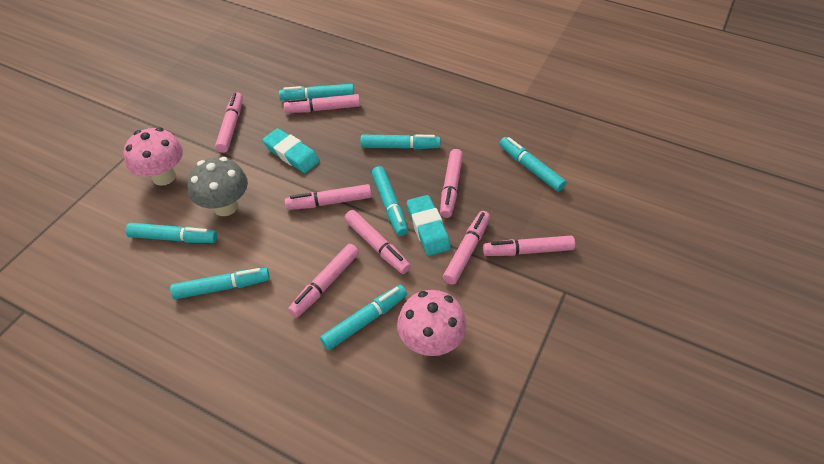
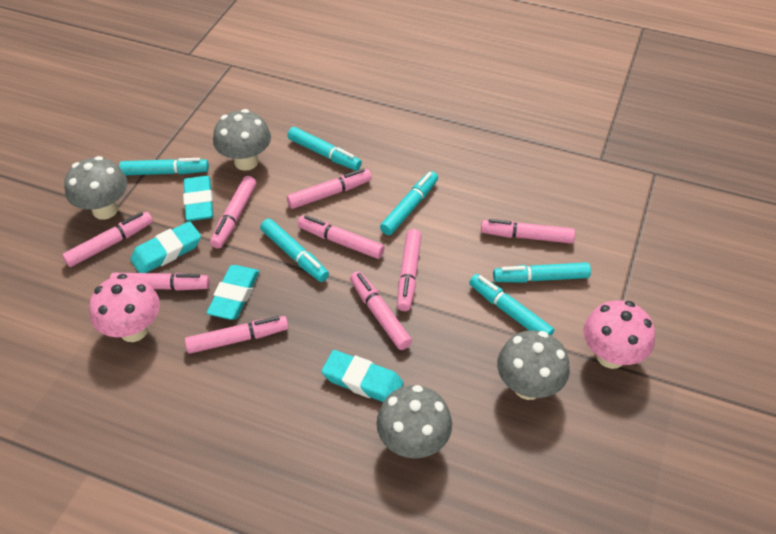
grey mushroom: 1 -> 4
pink marker: 8 -> 9
turquoise eraser: 2 -> 4
turquoise marker: 7 -> 6

